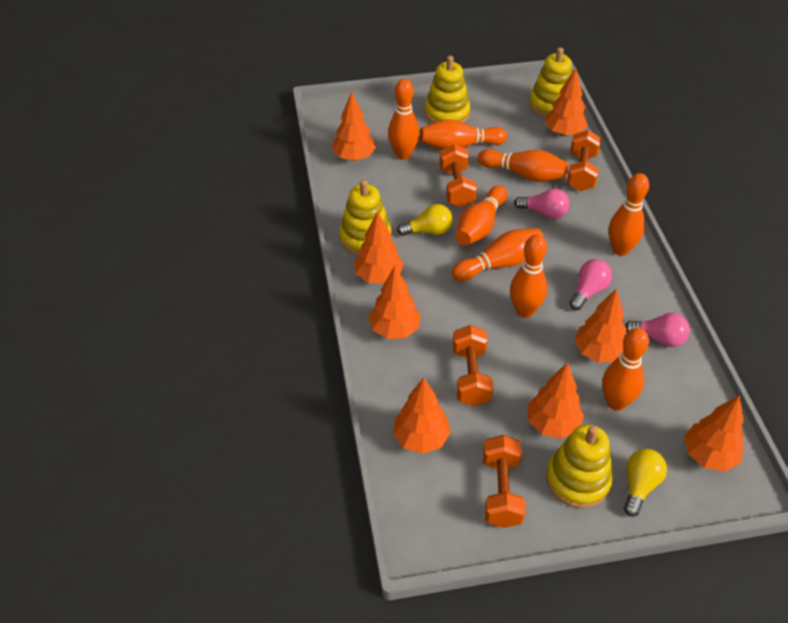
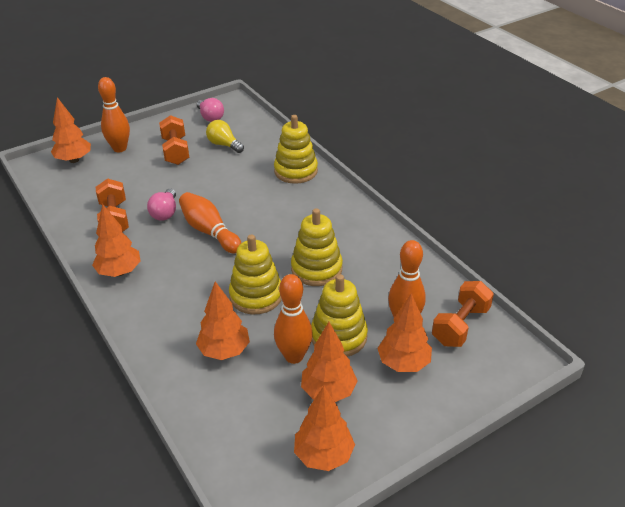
orange bowling pin: 8 -> 4
orange dumbbell: 4 -> 3
orange tree: 8 -> 6
pink light bulb: 3 -> 2
yellow light bulb: 2 -> 1

